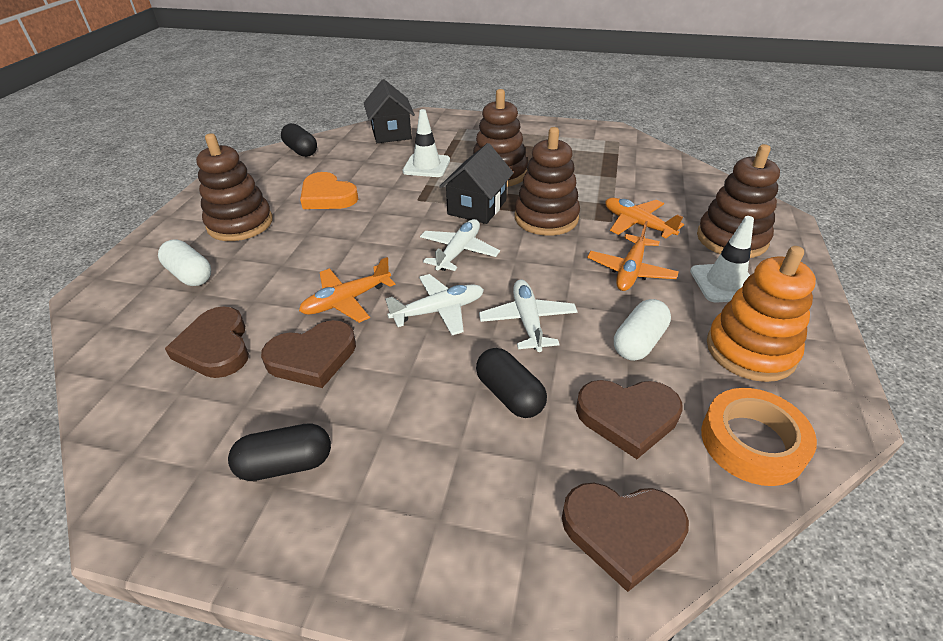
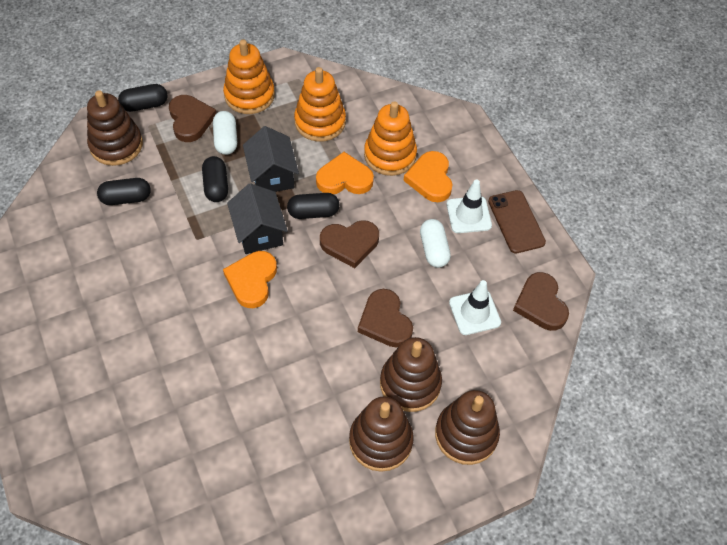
black capsule: 3 -> 4
brown phone: 0 -> 1
orange heart: 1 -> 3
orange plane: 3 -> 0
orange stacking toy: 1 -> 3
orange tape: 1 -> 0
white plane: 3 -> 0

